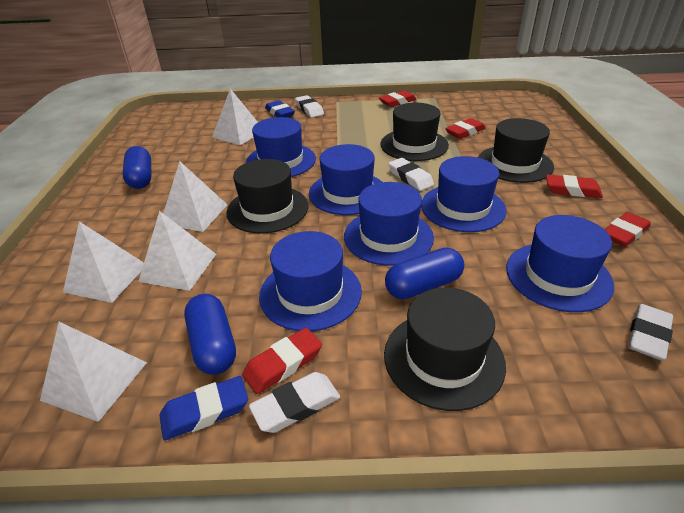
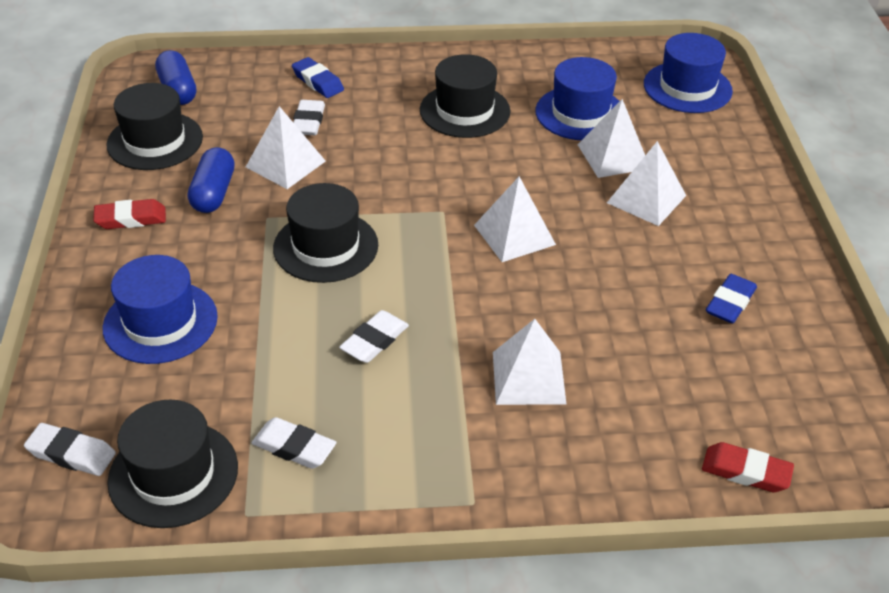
blue capsule: 3 -> 2
blue hat: 6 -> 3
red eraser: 5 -> 2

